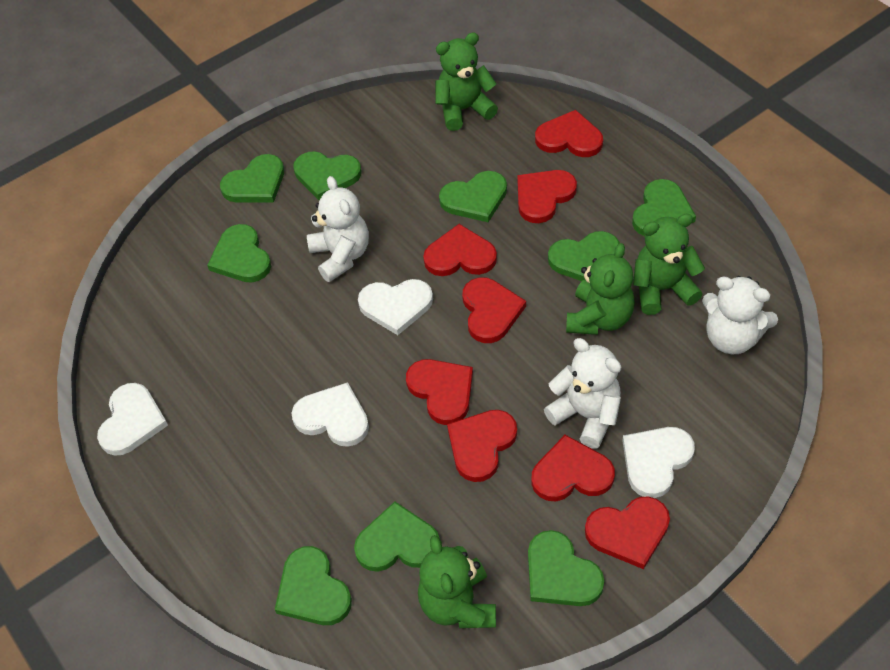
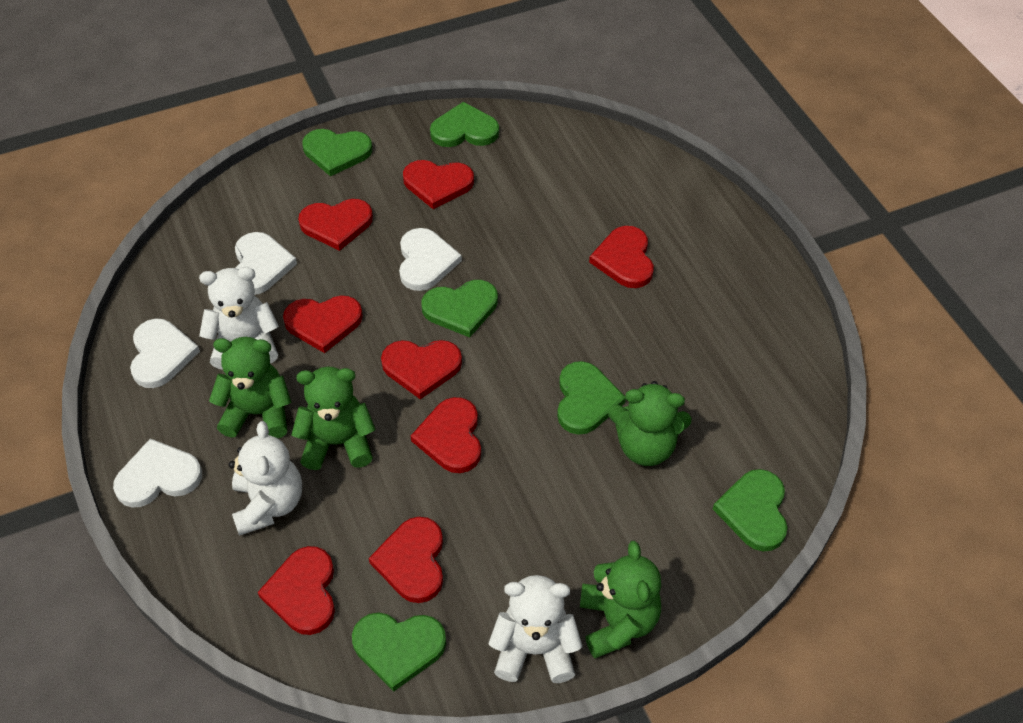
green heart: 9 -> 6

